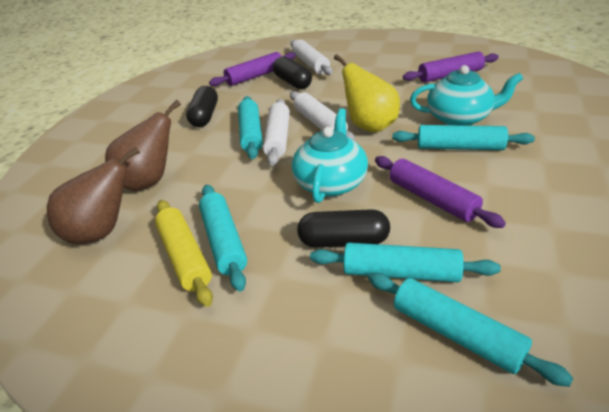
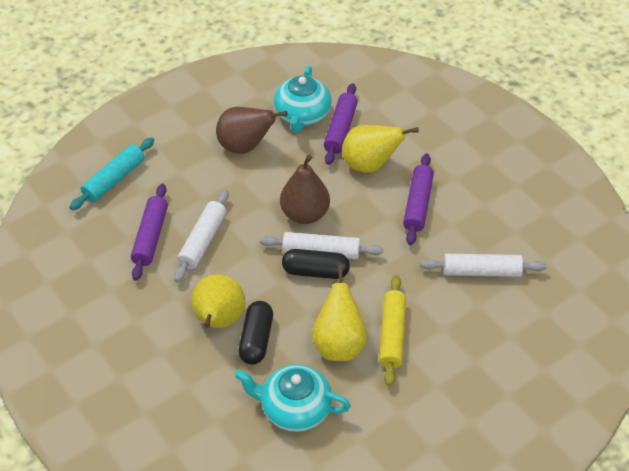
black capsule: 3 -> 2
turquoise rolling pin: 5 -> 1
yellow pear: 1 -> 3

